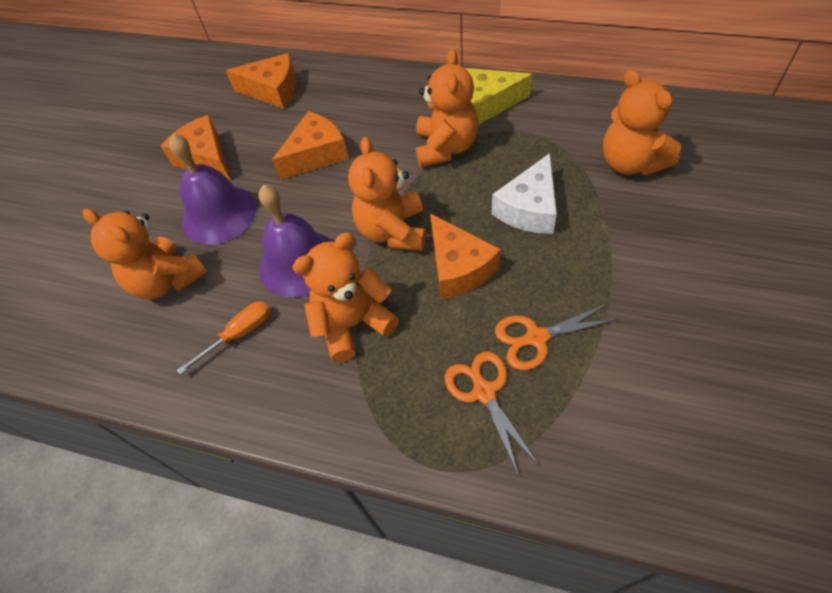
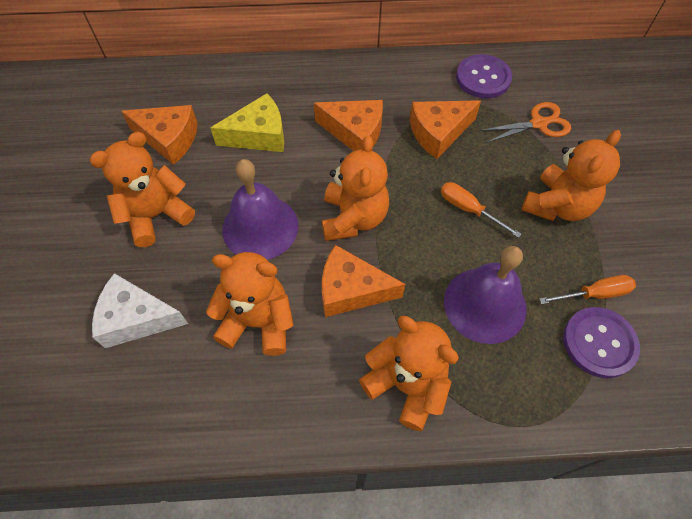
orange scissors: 2 -> 1
orange screwdriver: 1 -> 2
purple button: 0 -> 2

